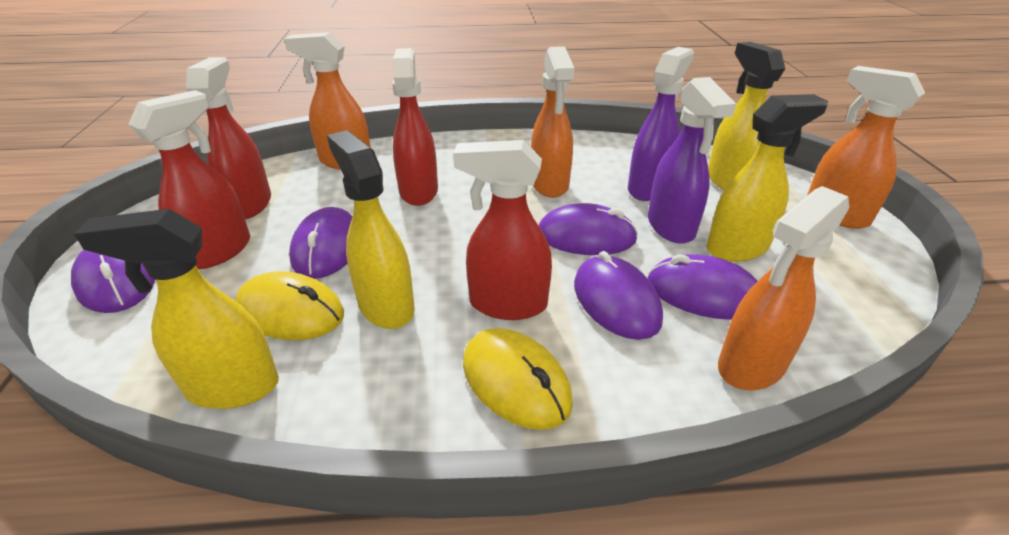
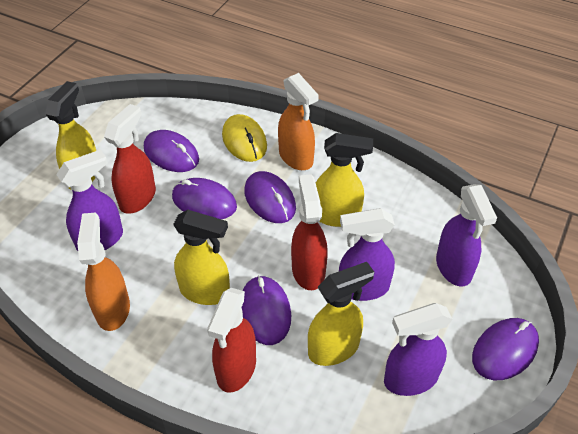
orange spray bottle: 4 -> 2
purple spray bottle: 2 -> 4
red spray bottle: 4 -> 3
yellow mouse: 2 -> 1

